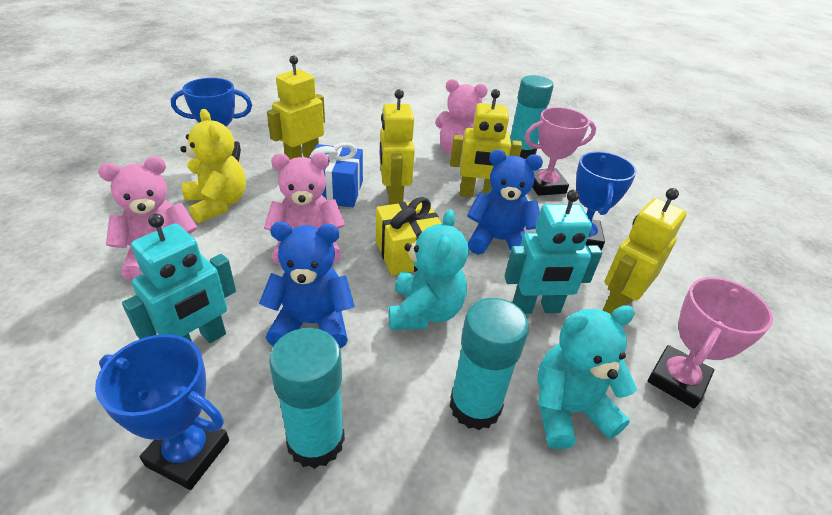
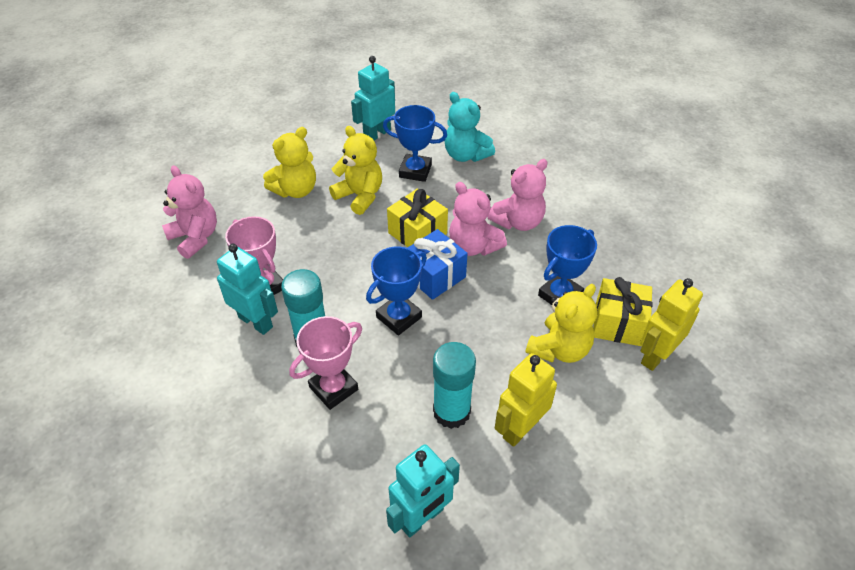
blue teddy bear: 2 -> 0
turquoise glue stick: 3 -> 2
turquoise robot: 2 -> 3
turquoise teddy bear: 2 -> 1
yellow gift: 1 -> 2
yellow robot: 4 -> 2
yellow teddy bear: 1 -> 3

